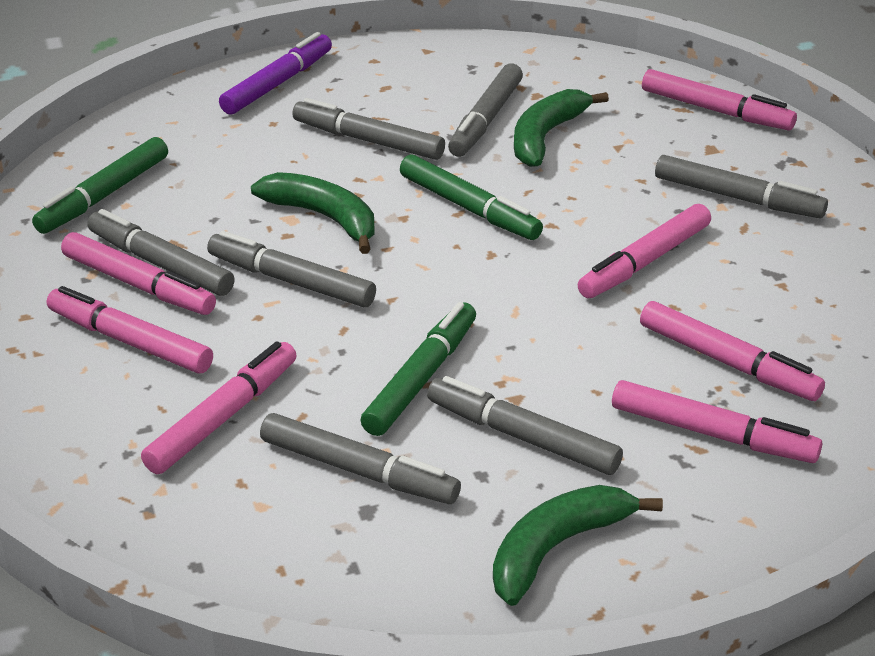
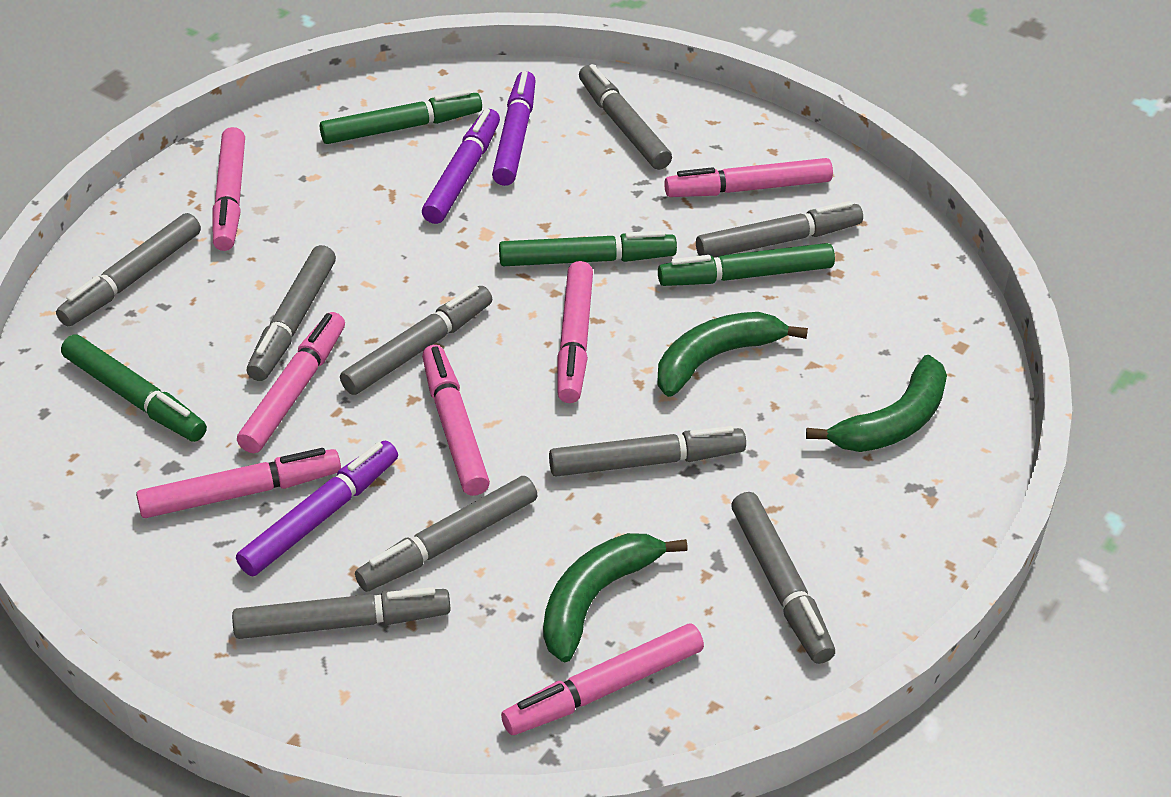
green marker: 3 -> 4
grey marker: 7 -> 9
purple marker: 1 -> 3

